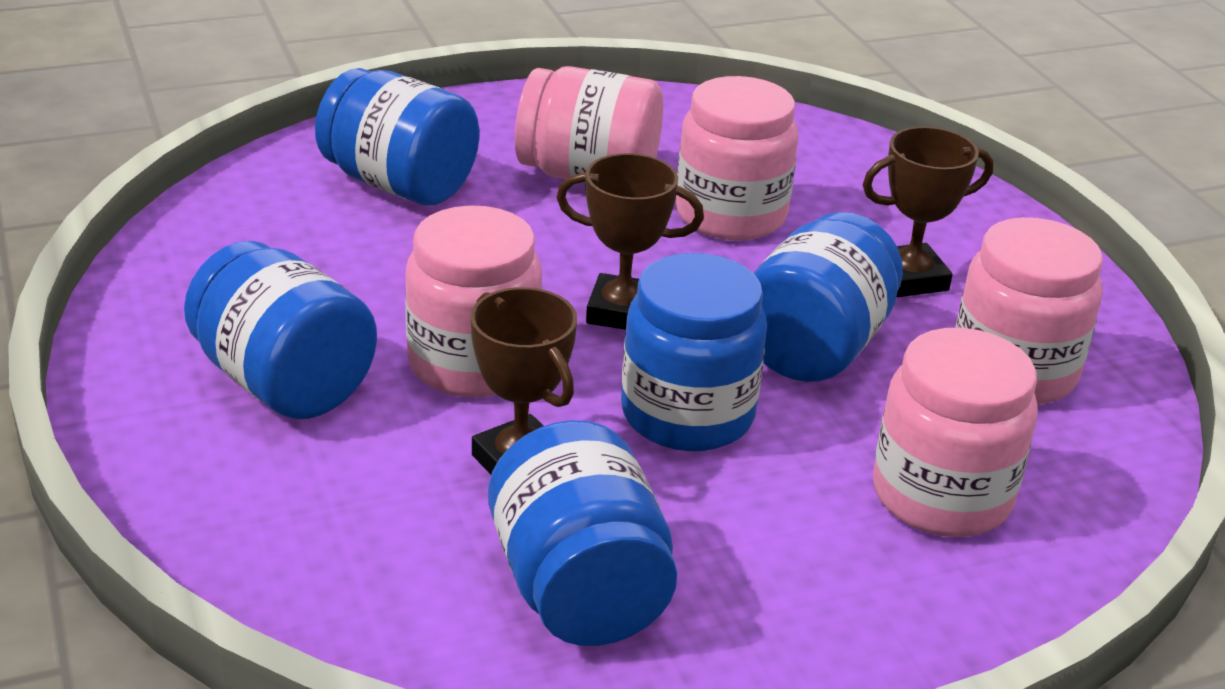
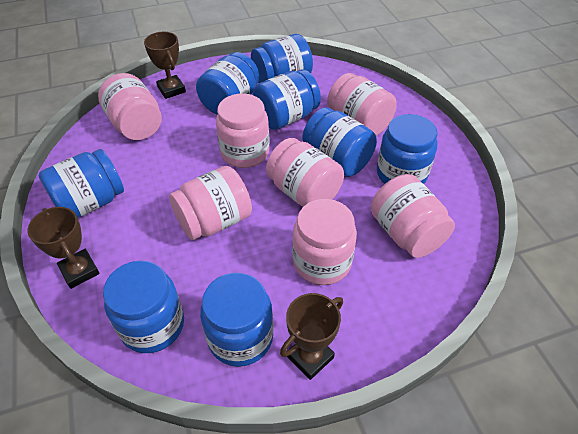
blue jar: 5 -> 8
pink jar: 5 -> 7

